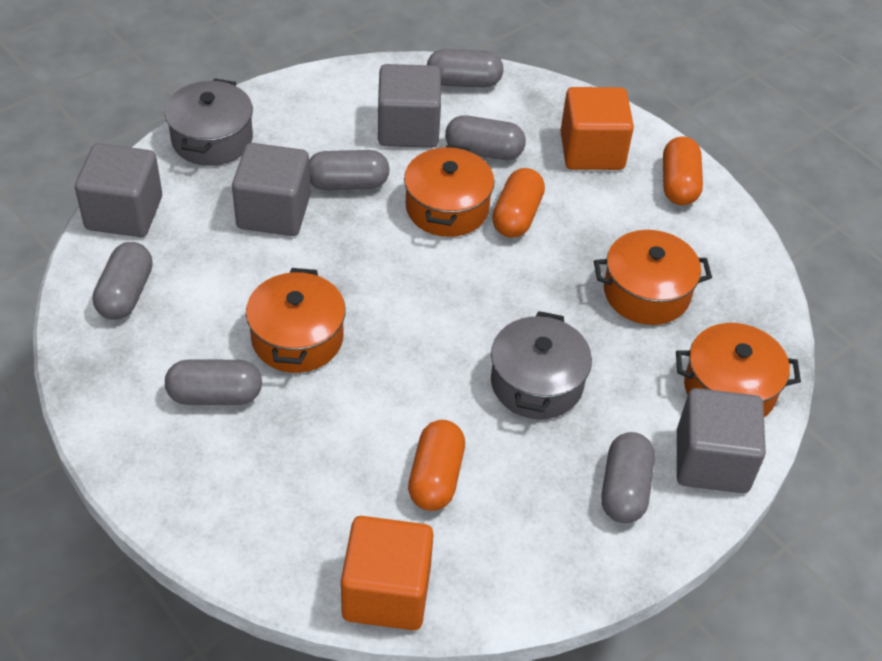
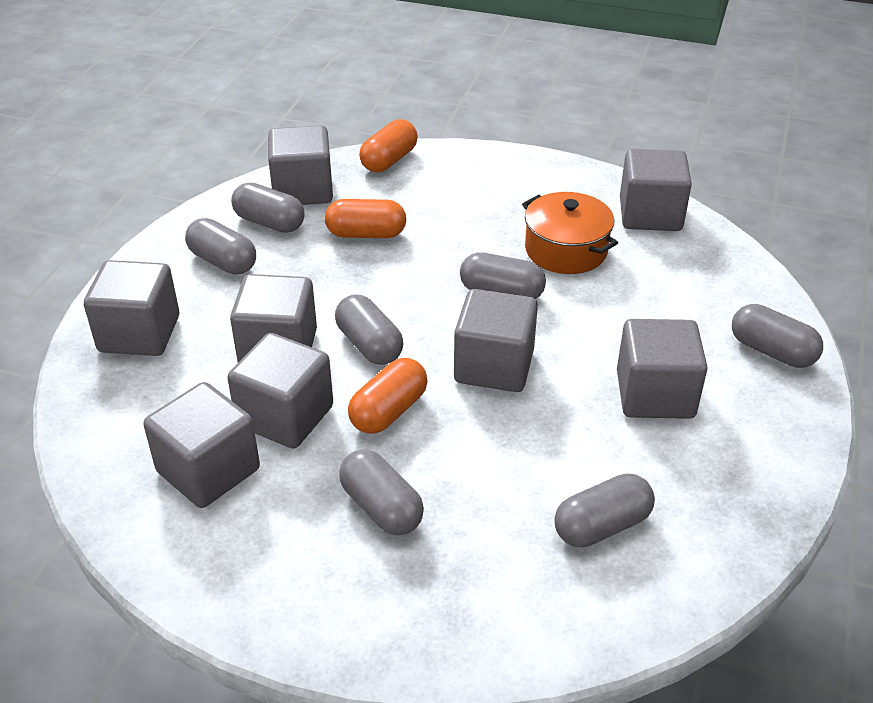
grey capsule: 6 -> 7
grey cube: 4 -> 8
grey pot: 2 -> 0
orange cube: 2 -> 0
orange pot: 4 -> 1

